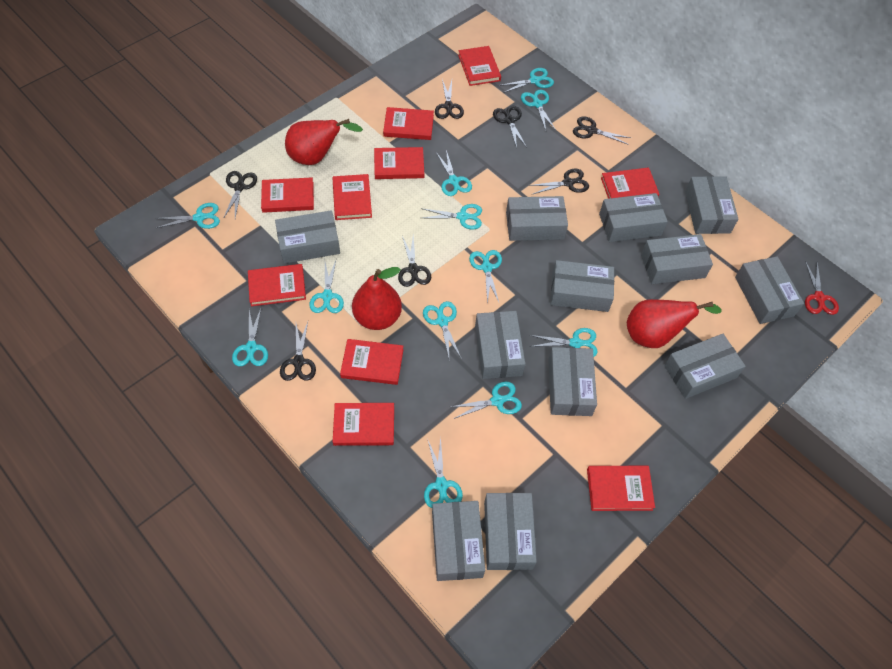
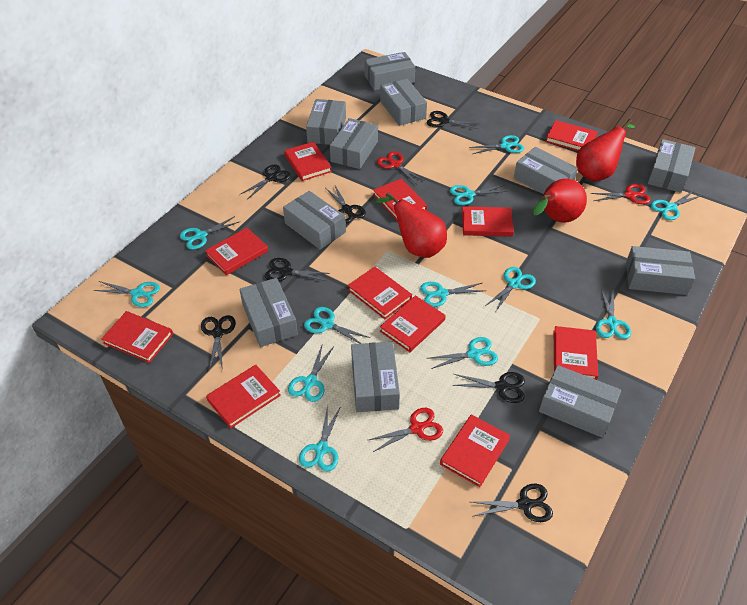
grey box: 12 -> 11
red book: 10 -> 11
red scissors: 1 -> 3

